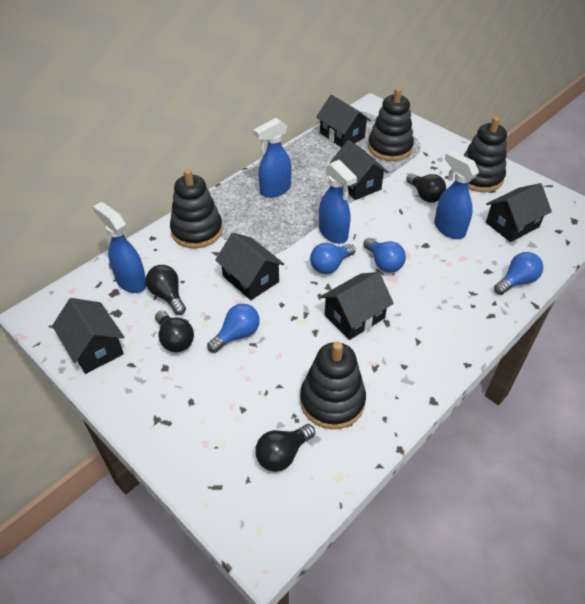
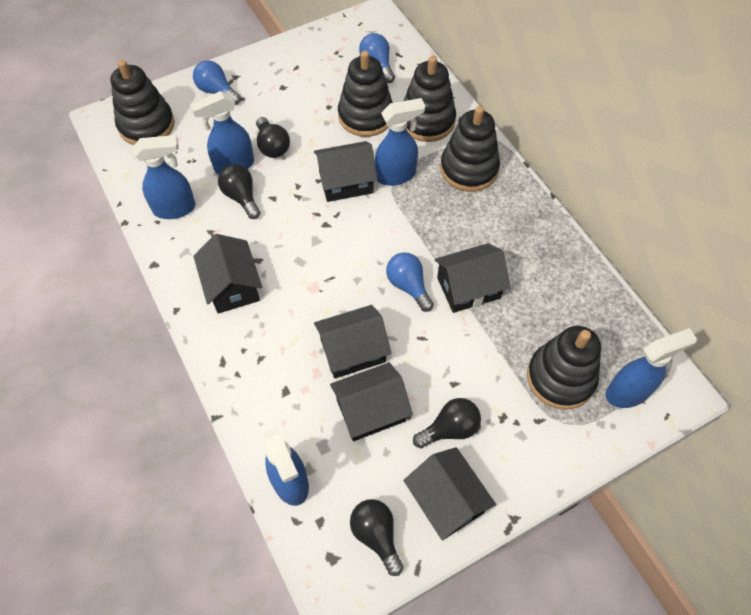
black stacking toy: 4 -> 5
blue light bulb: 4 -> 3
blue spray bottle: 4 -> 5

